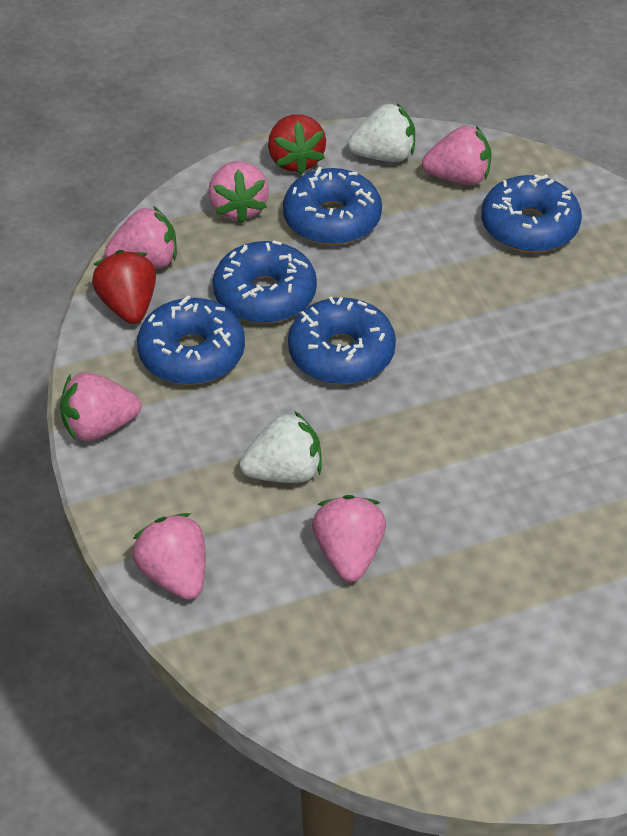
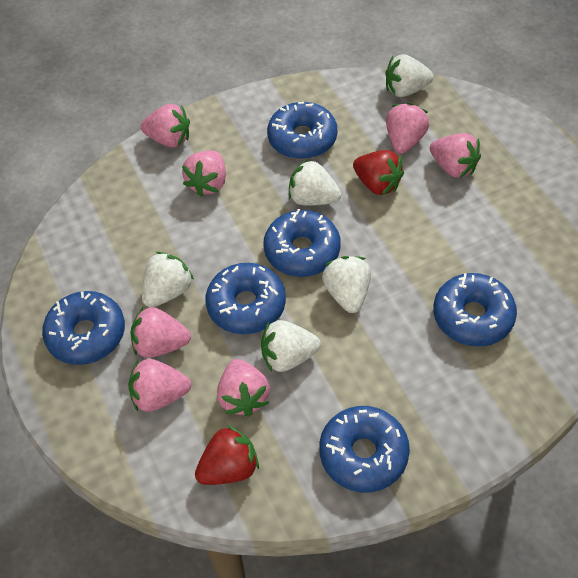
blue donut: 5 -> 6
pink strawberry: 6 -> 7
white strawberry: 2 -> 5

